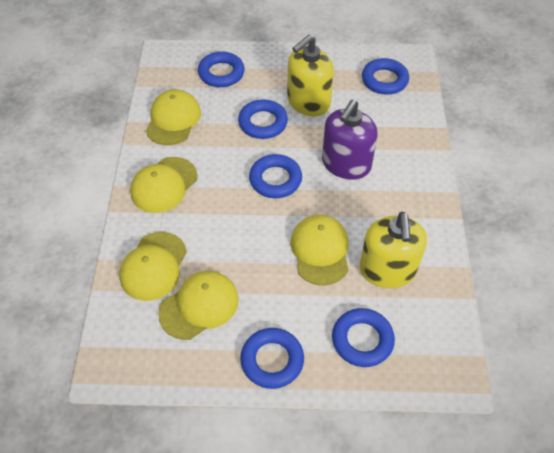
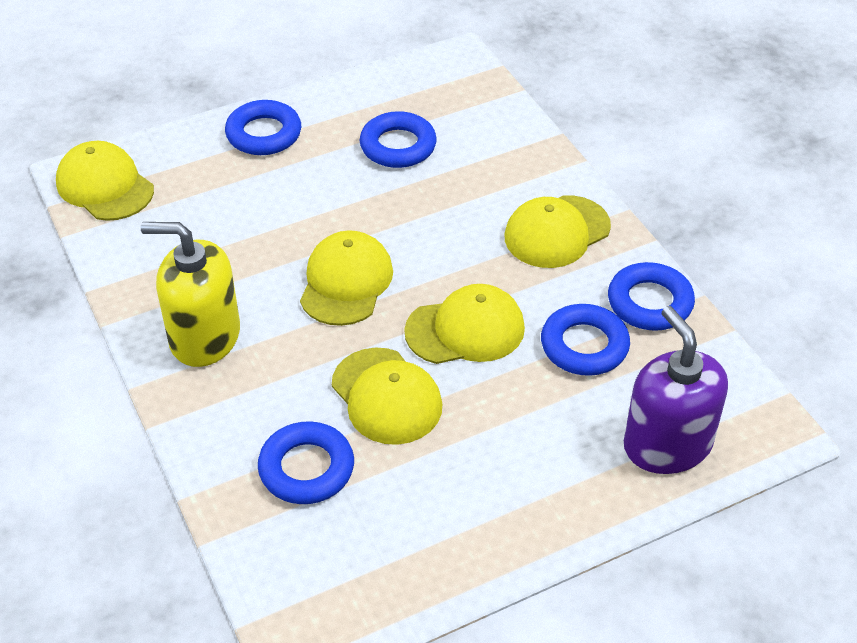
blue ring: 6 -> 5
yellow soap dispenser: 2 -> 1

